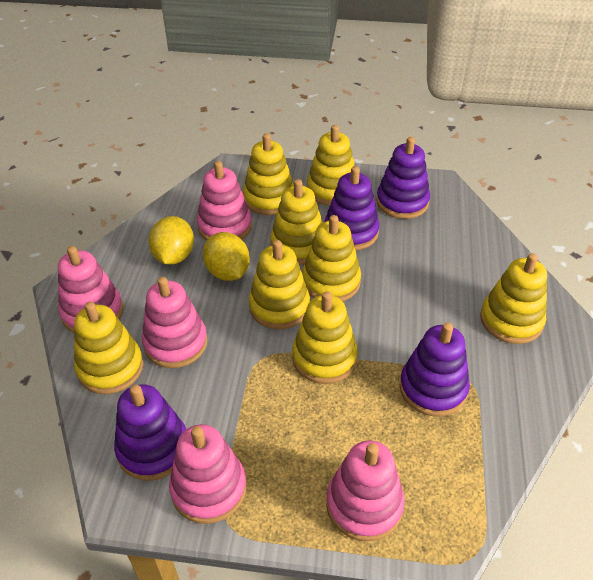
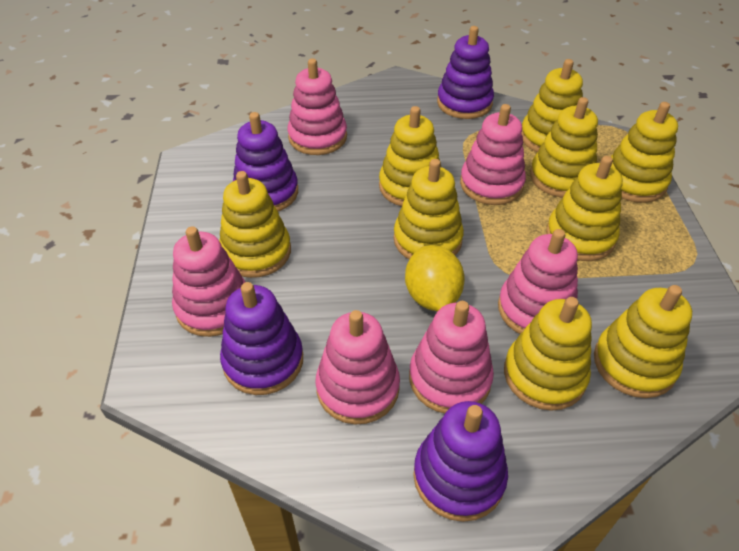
pink stacking toy: 5 -> 6
yellow lemon: 2 -> 1
yellow stacking toy: 8 -> 9

